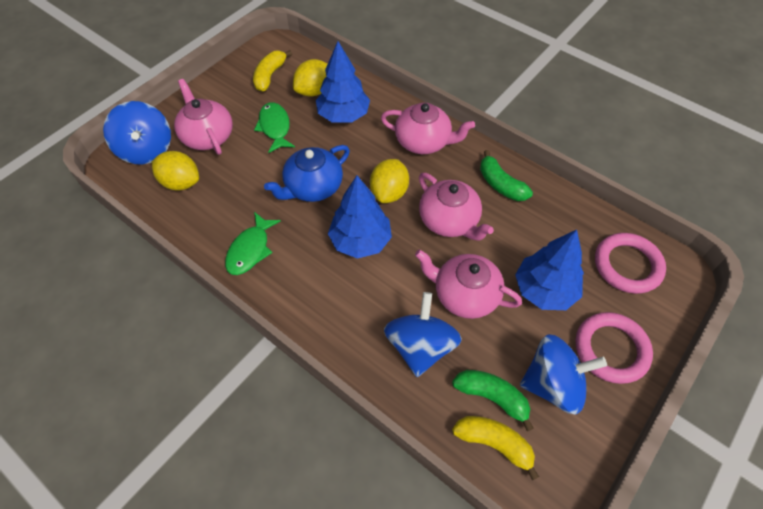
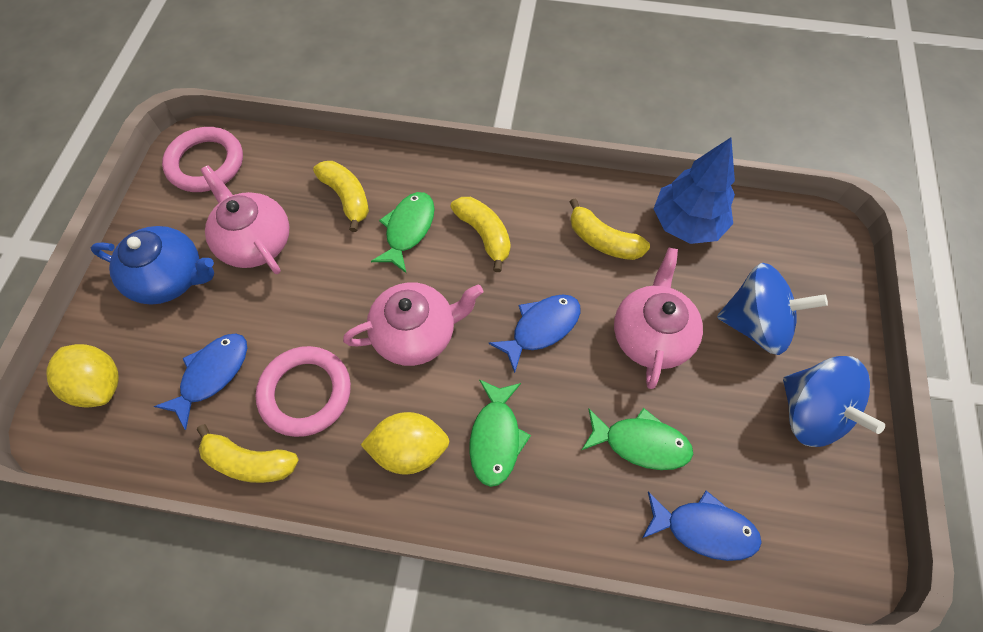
blue fish: 0 -> 3
blue spinning top: 3 -> 2
blue tree: 3 -> 1
green banana: 2 -> 0
green fish: 2 -> 3
pink teapot: 4 -> 3
yellow banana: 2 -> 4
yellow lemon: 3 -> 2

